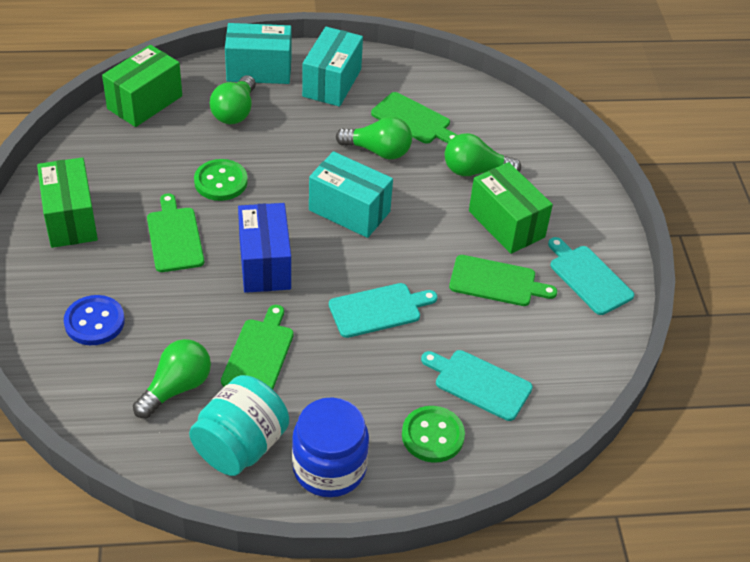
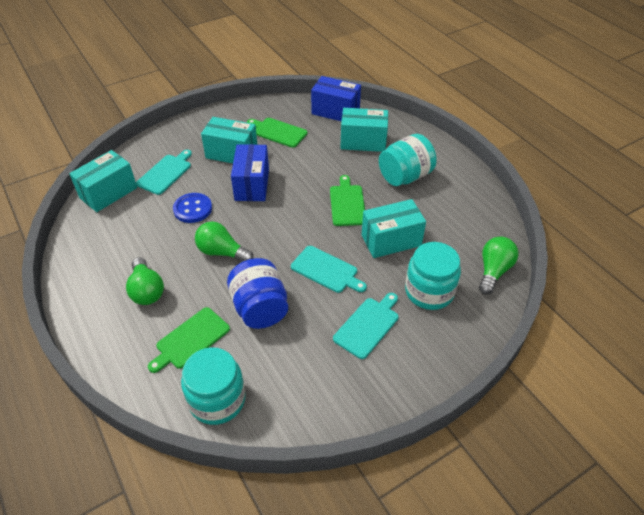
blue box: 1 -> 2
green box: 3 -> 0
green button: 2 -> 0
green cutting board: 4 -> 3
green light bulb: 4 -> 3
turquoise box: 3 -> 4
turquoise jar: 1 -> 3

